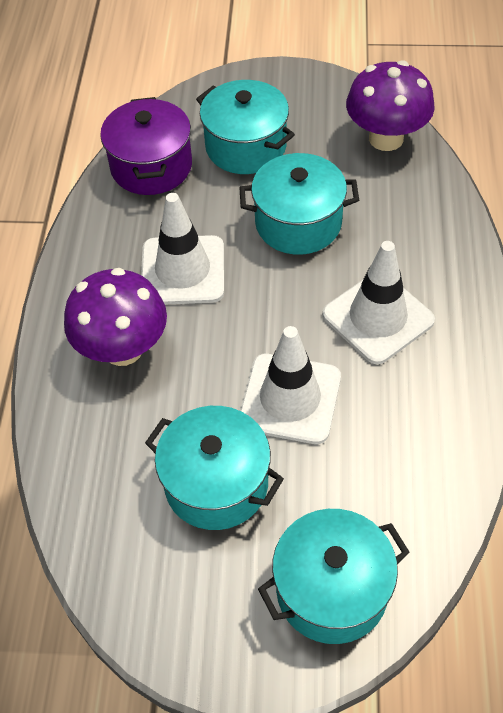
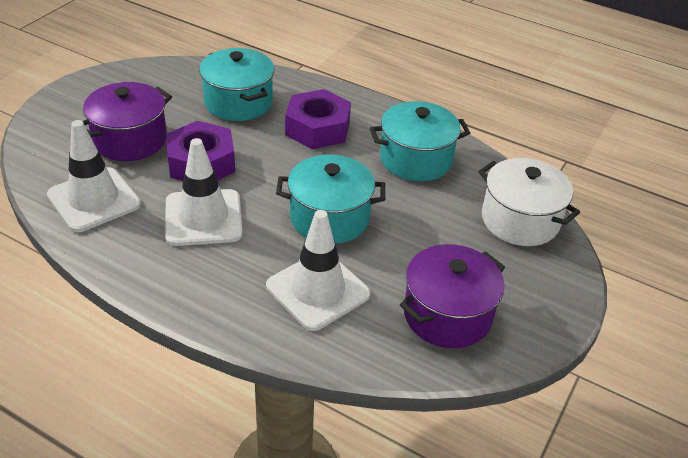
purple mushroom: 2 -> 0
purple nut: 0 -> 2
purple pot: 1 -> 2
turquoise pot: 4 -> 3
white pot: 0 -> 1

